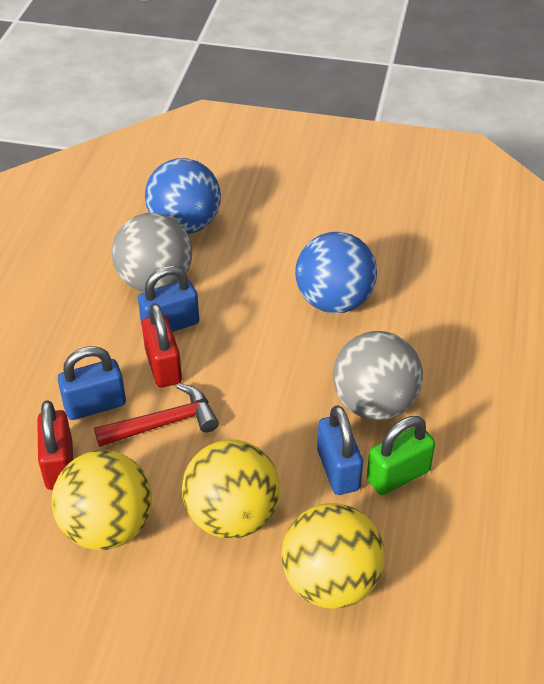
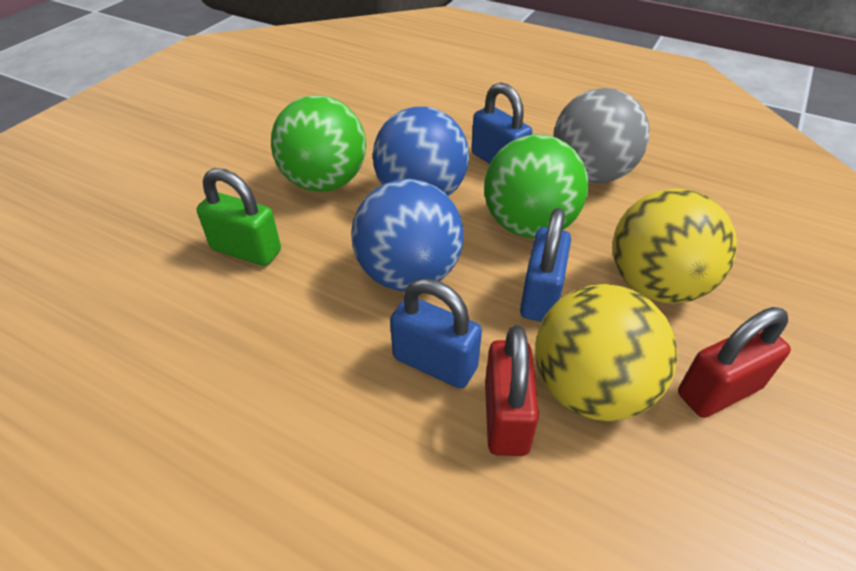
green ball: 0 -> 2
grey ball: 2 -> 1
red hammer: 1 -> 0
yellow ball: 3 -> 2

